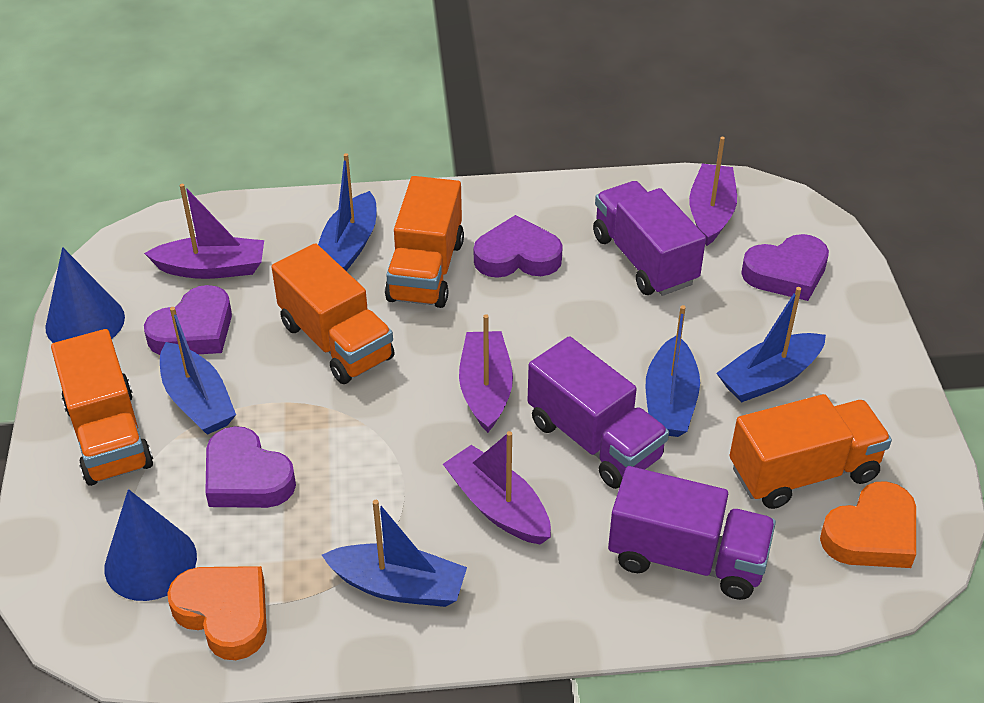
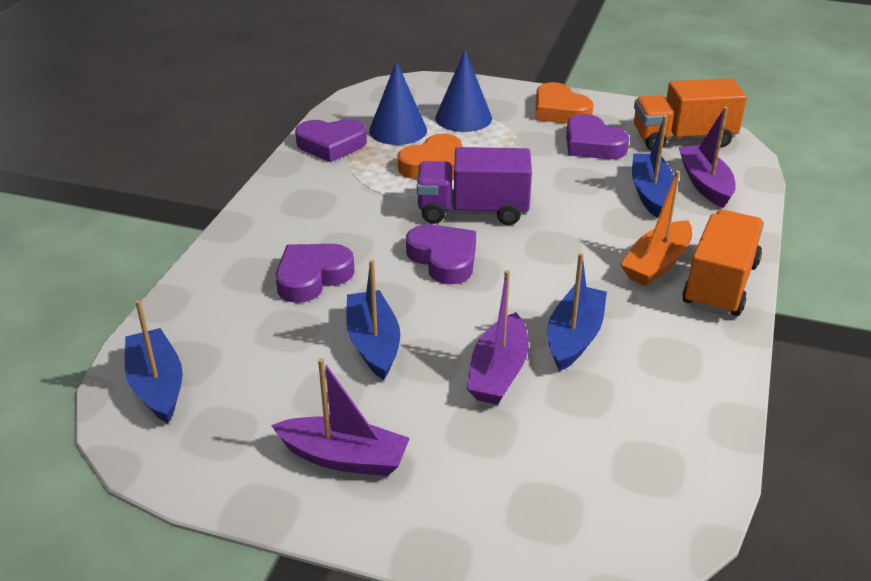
blue boat: 5 -> 4
orange boat: 0 -> 1
orange truck: 4 -> 2
purple boat: 4 -> 3
purple truck: 3 -> 1

